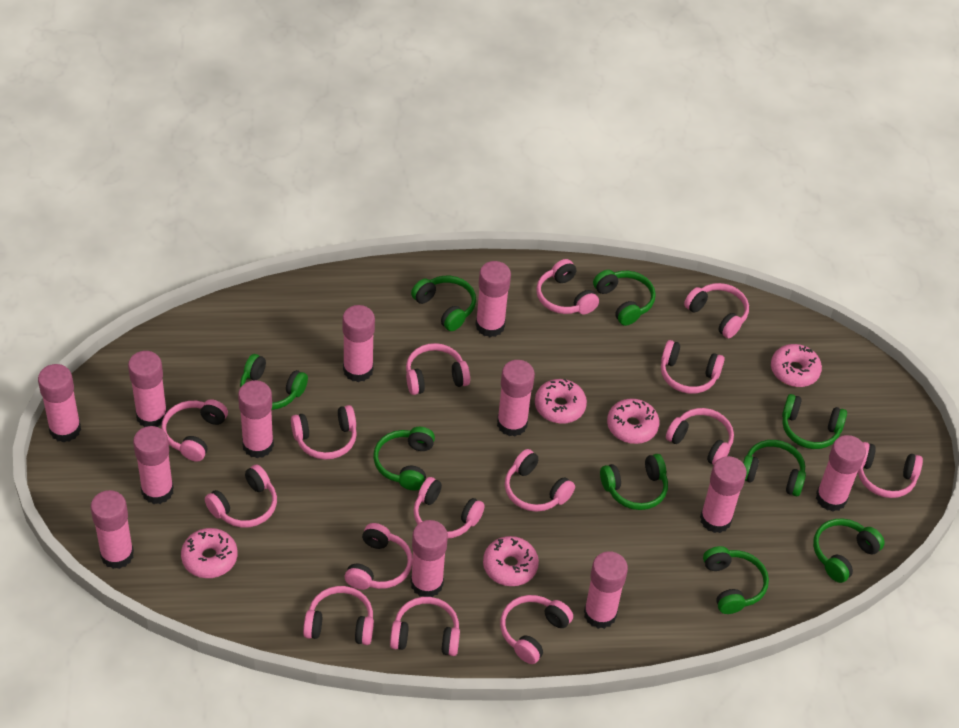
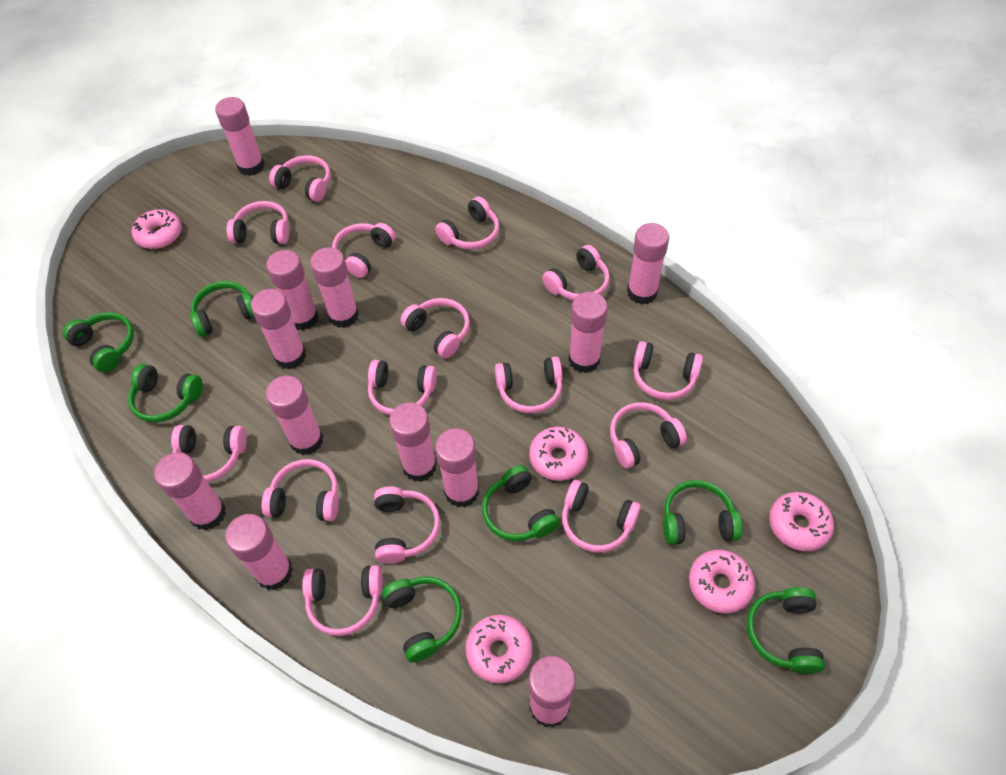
green headphones: 9 -> 7

